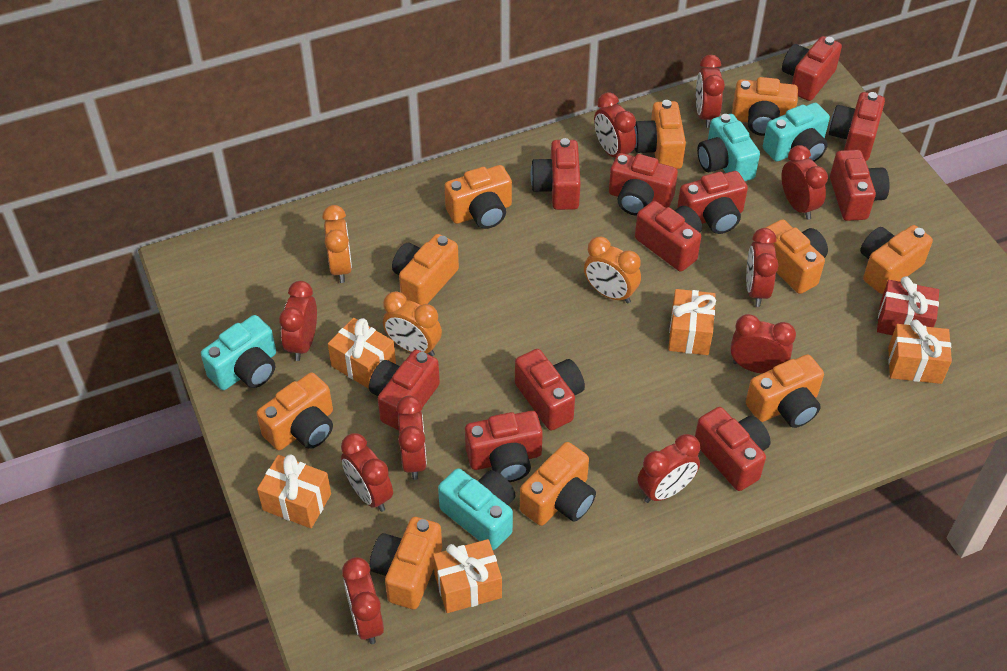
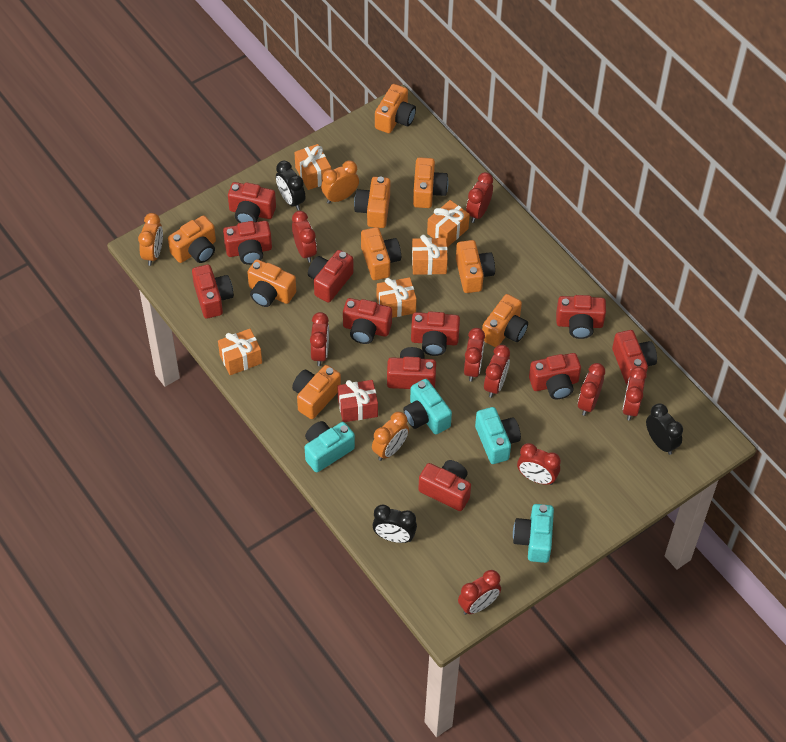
black clock: 0 -> 3
orange camera: 10 -> 9
red clock: 10 -> 9

